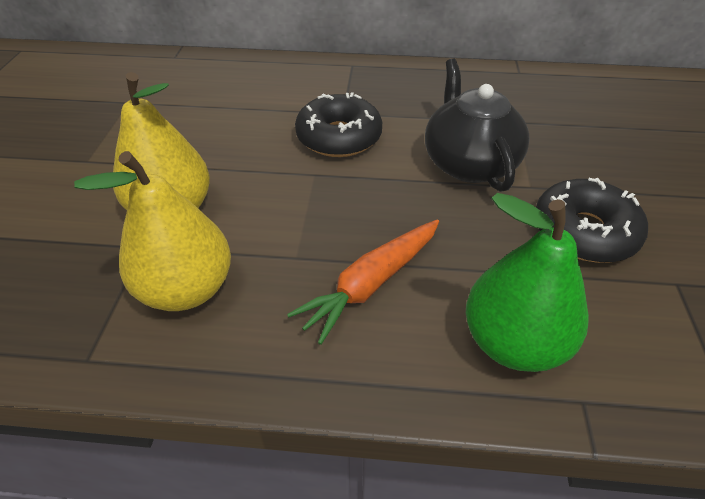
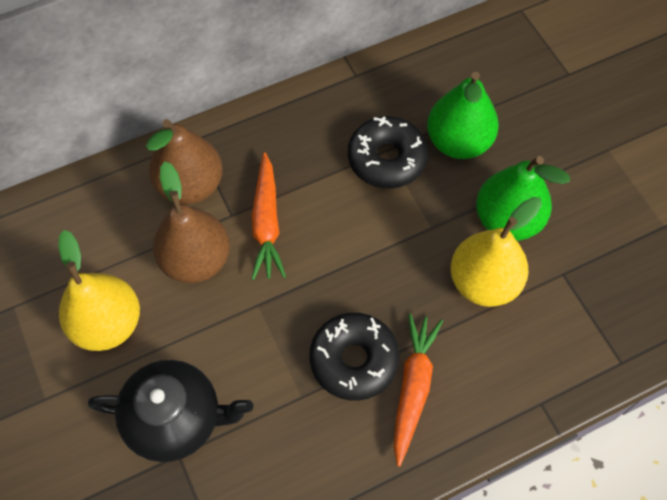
brown pear: 0 -> 2
green pear: 1 -> 2
orange carrot: 1 -> 2

